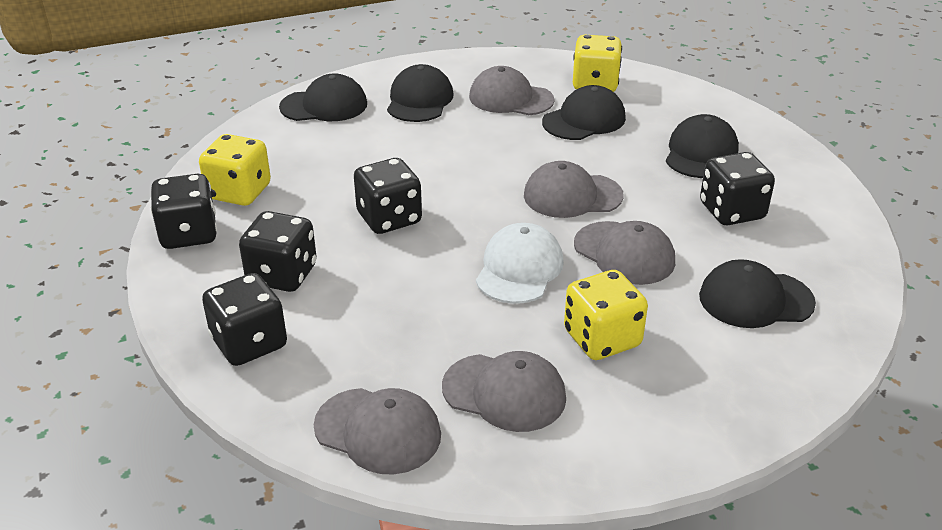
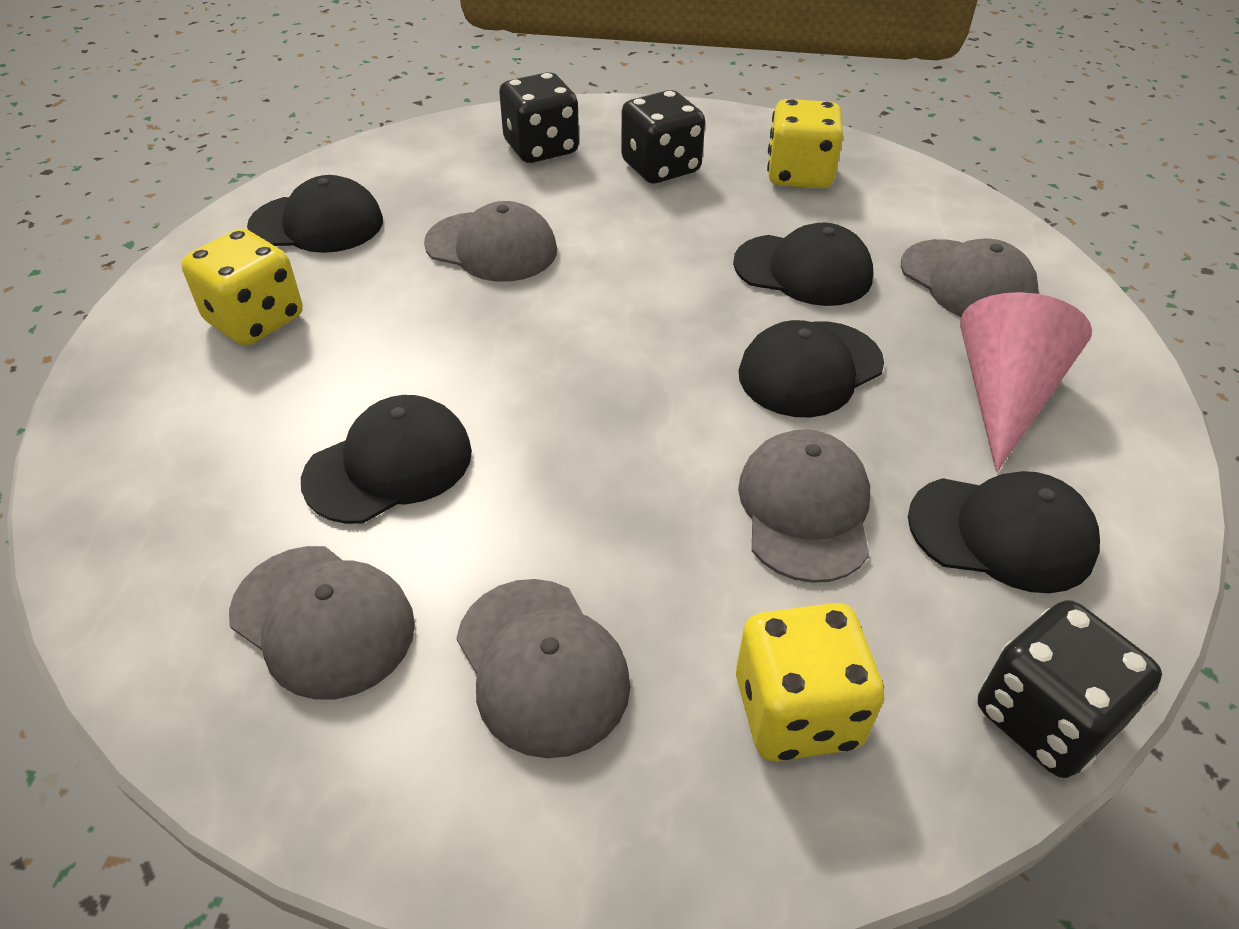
black dice: 5 -> 3
pink cone: 0 -> 1
white cap: 1 -> 0

